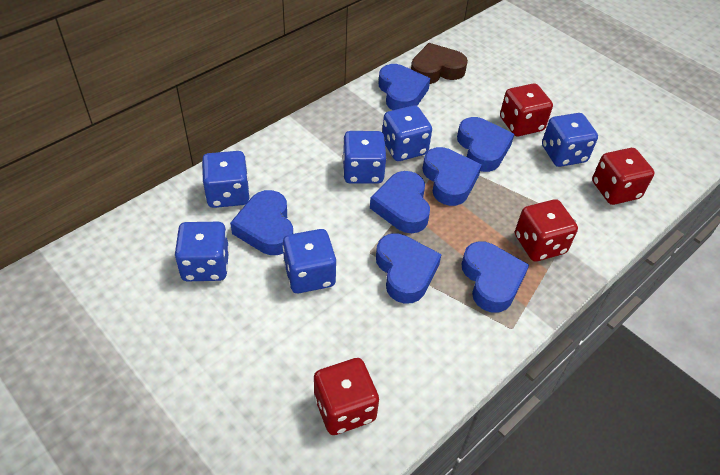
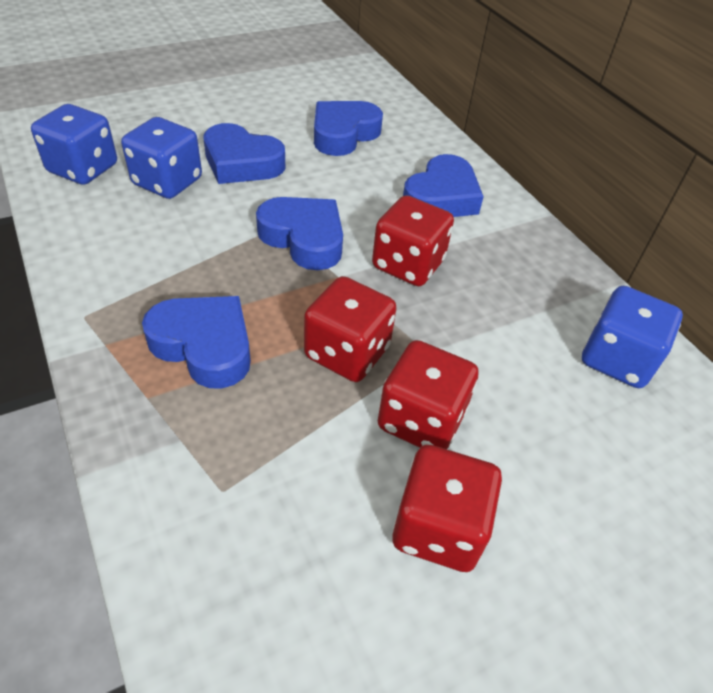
blue dice: 6 -> 3
blue heart: 7 -> 5
brown heart: 1 -> 0

